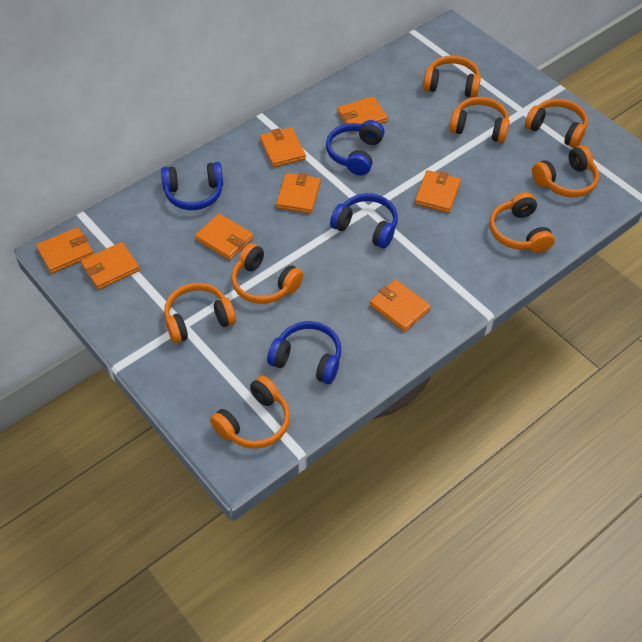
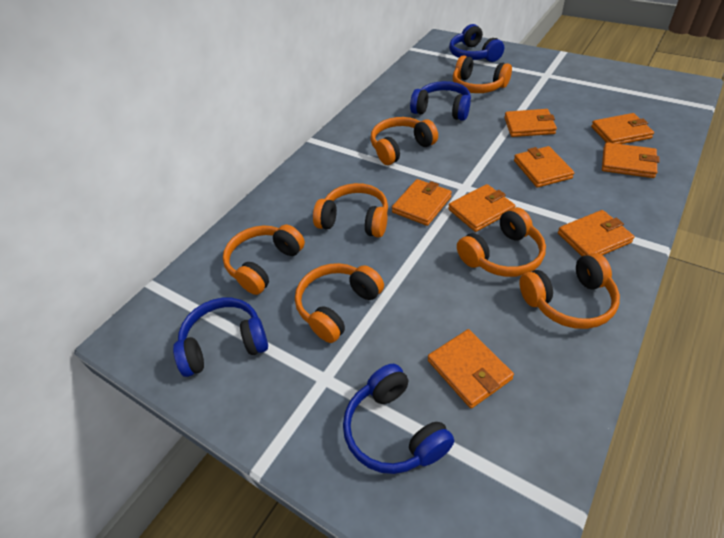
orange headphones: 8 -> 7

